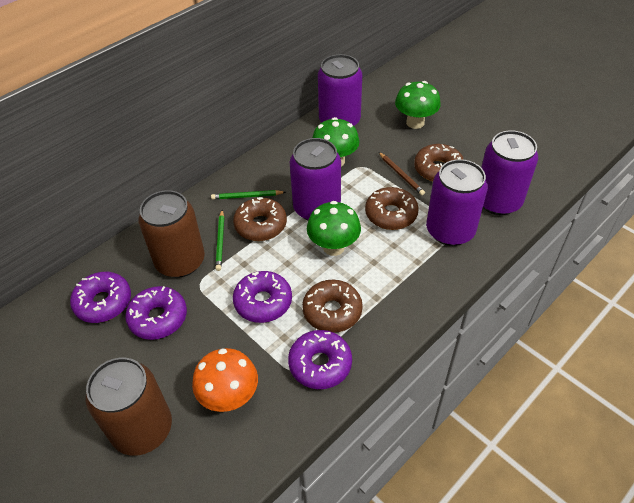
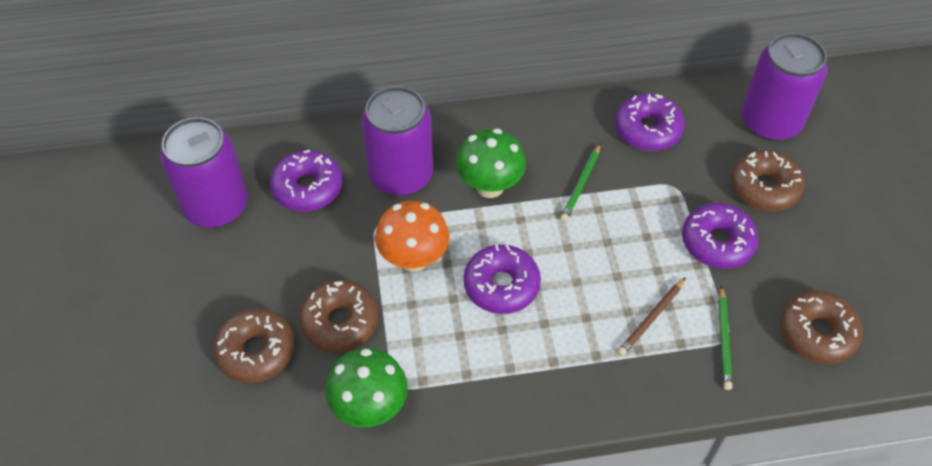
brown can: 2 -> 0
green mushroom: 3 -> 2
purple can: 4 -> 3

